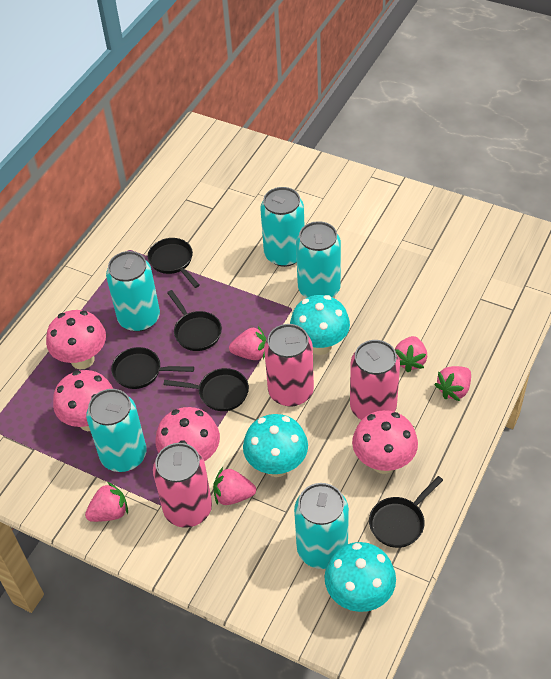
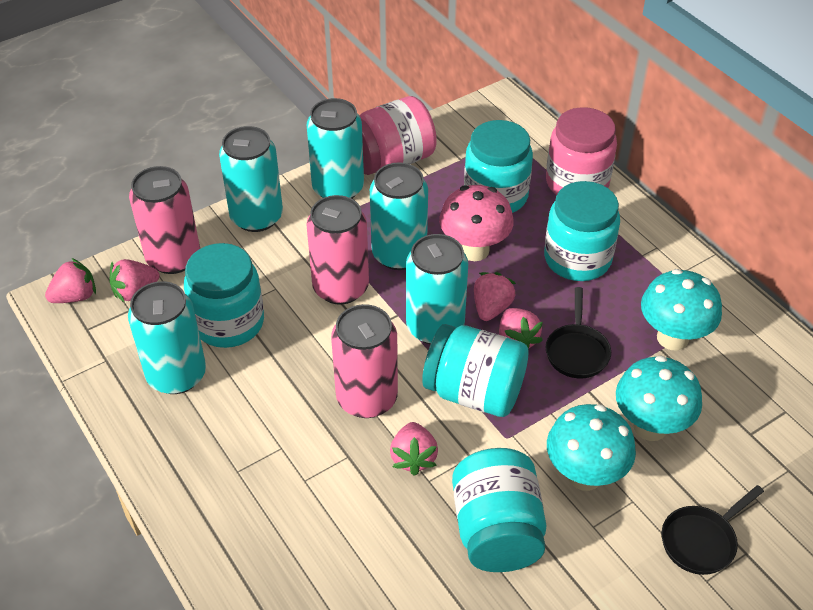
black pan: 5 -> 2
pink jar: 0 -> 2
pink mushroom: 4 -> 1
turquoise jar: 0 -> 5

